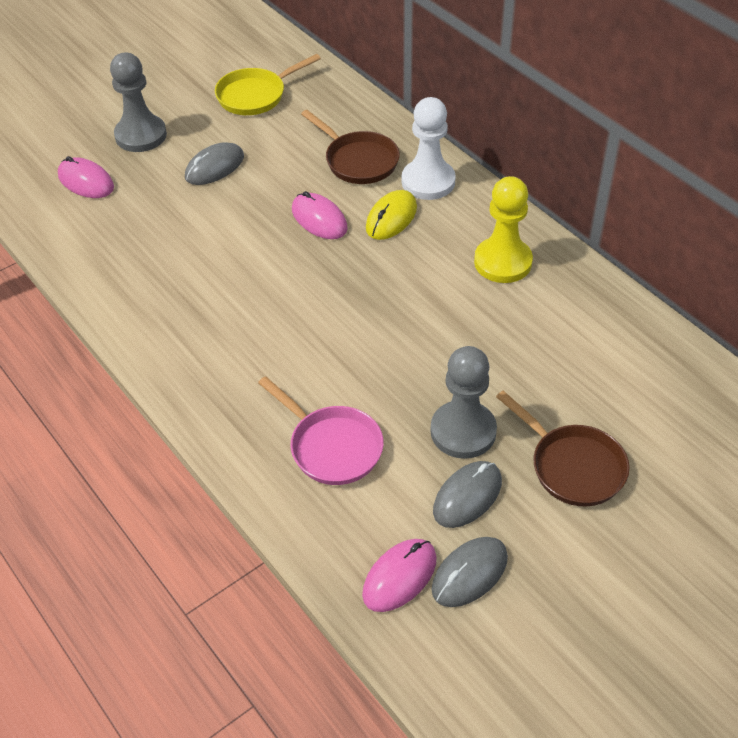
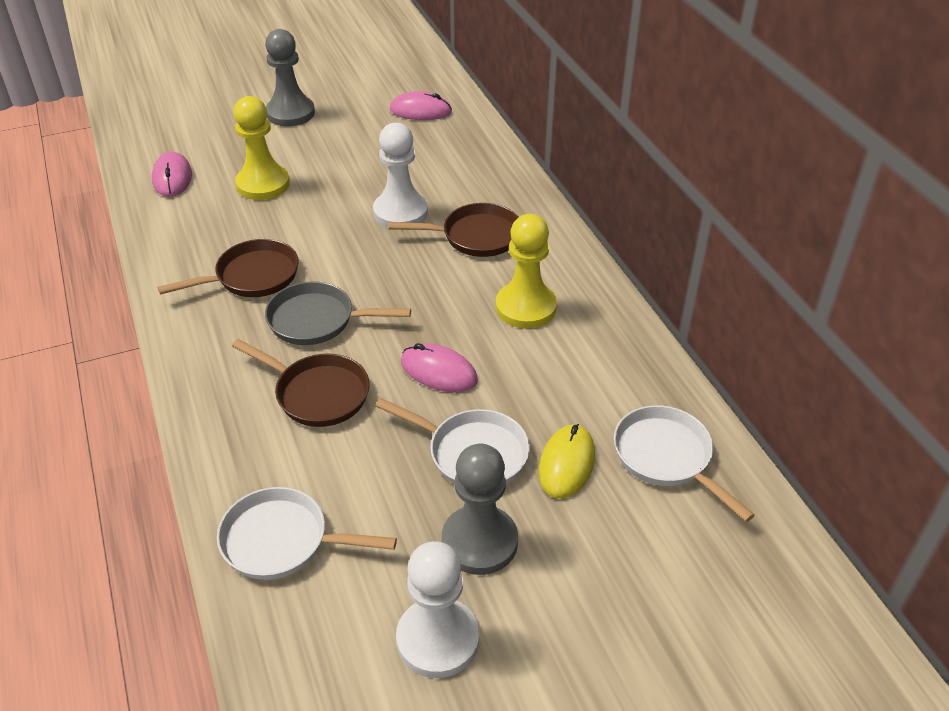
brown pan: 2 -> 3
grey mouse: 3 -> 0
grey pan: 0 -> 1
pink pan: 1 -> 0
white pan: 0 -> 3
white pawn: 1 -> 2
yellow pan: 1 -> 0
yellow pawn: 1 -> 2

